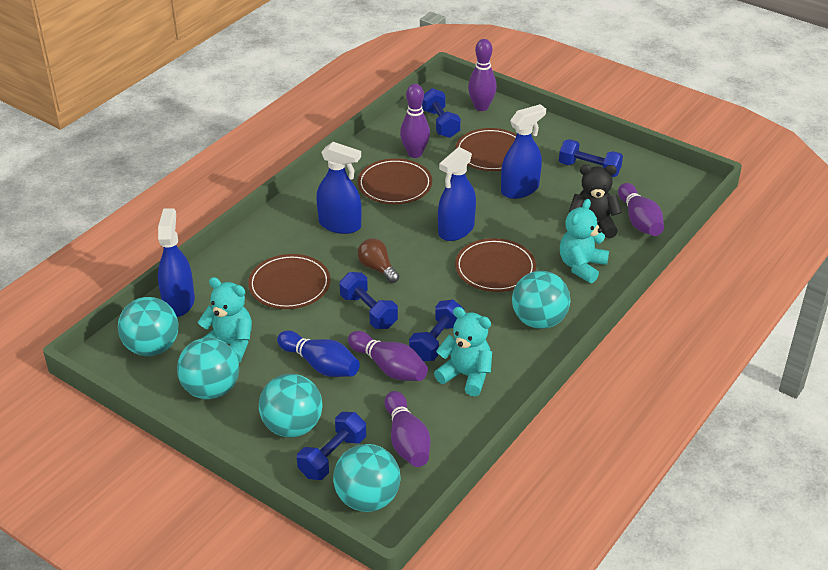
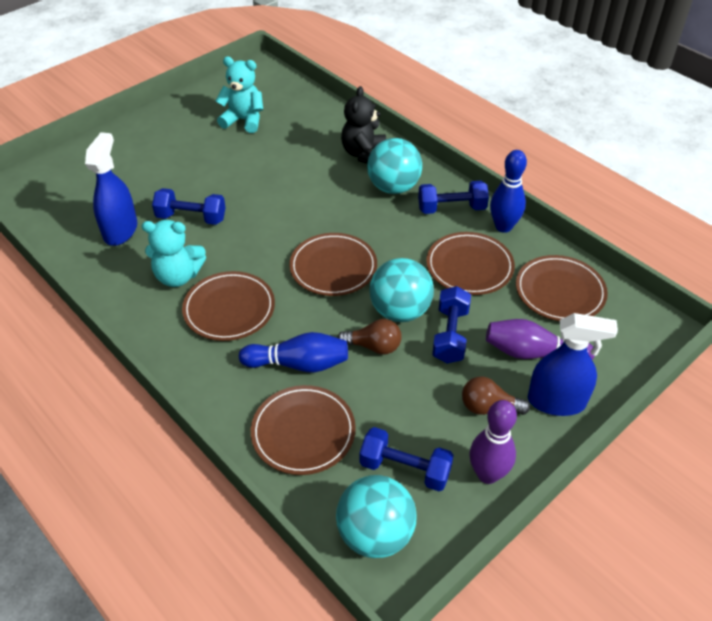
blue bowling pin: 1 -> 2
blue dumbbell: 5 -> 4
blue spray bottle: 4 -> 2
brown light bulb: 1 -> 2
brown plate: 4 -> 5
purple bowling pin: 5 -> 2
turquoise ball: 5 -> 3
turquoise teddy bear: 3 -> 2

